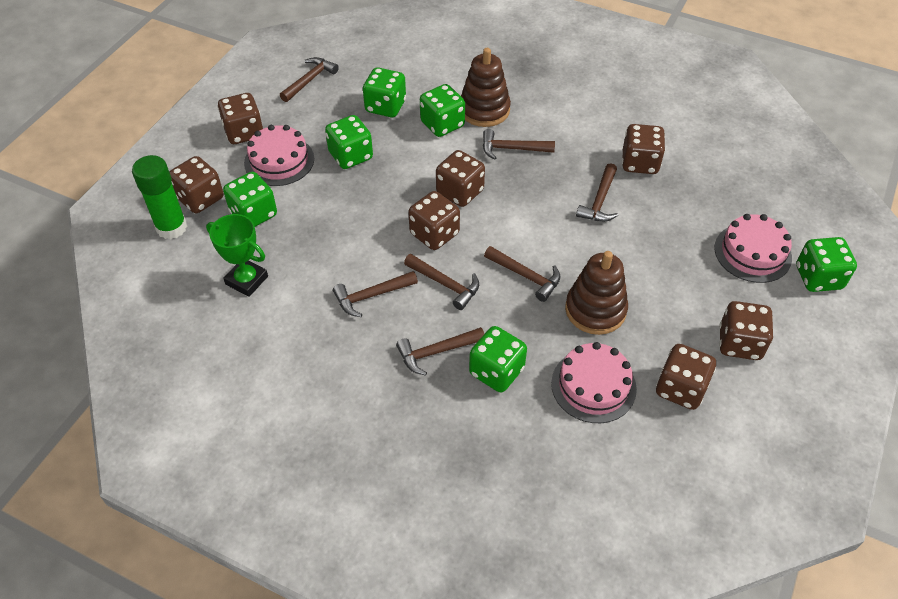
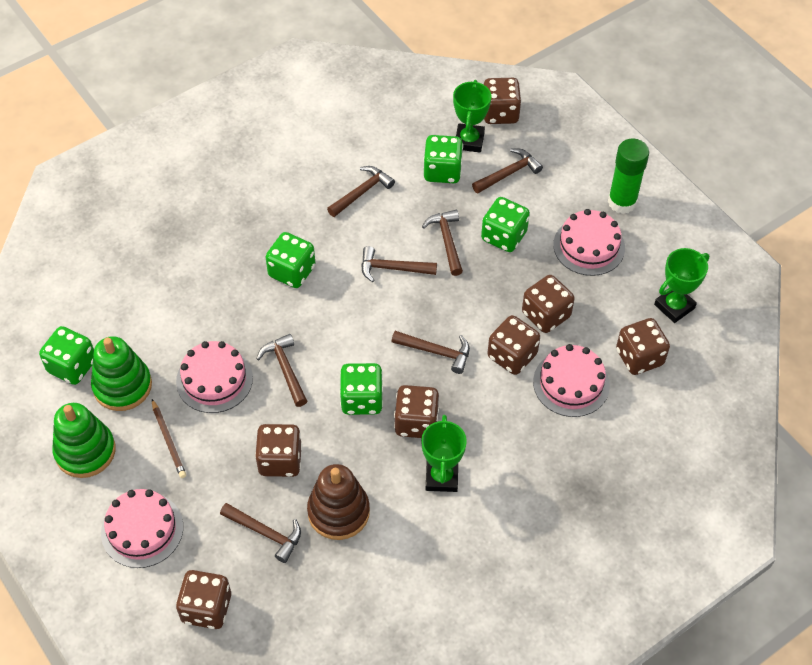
brown pencil: 0 -> 1
brown stacking toy: 2 -> 1
green dice: 6 -> 5
green stacking toy: 0 -> 2
green trophy: 1 -> 3
pink cake: 3 -> 4

